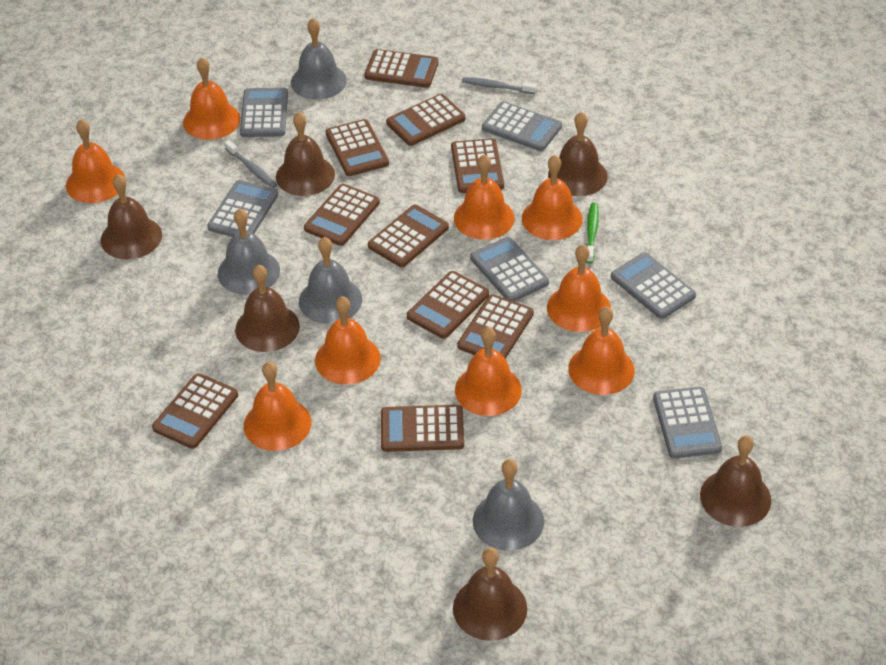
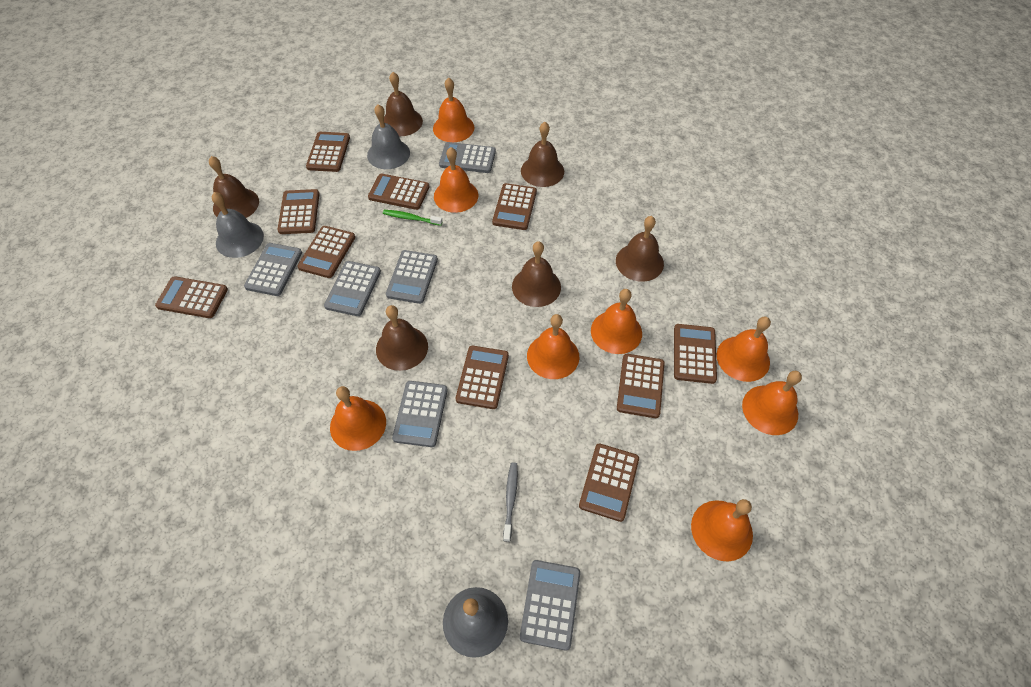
grey bell: 4 -> 3
grey toothbrush: 2 -> 1
orange bell: 9 -> 8

